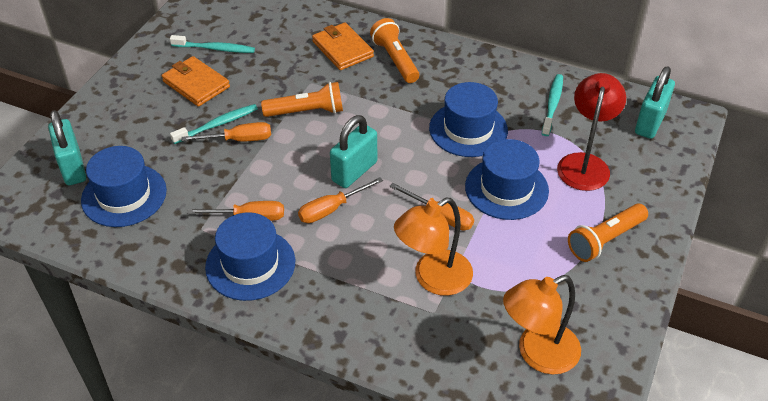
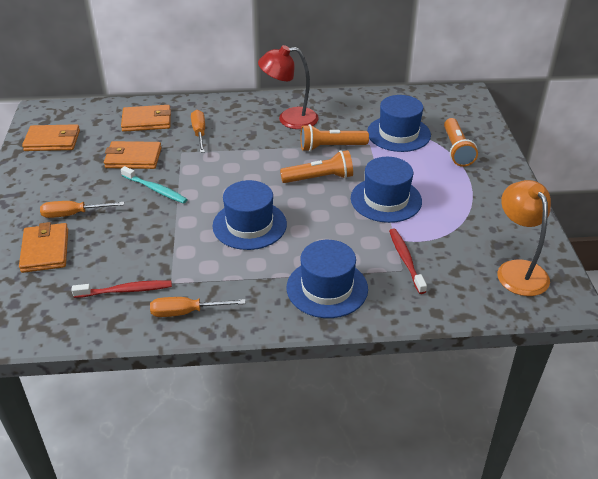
orange lamp: 2 -> 1
orange screwdriver: 4 -> 3
orange wallet: 2 -> 4
red toothbrush: 0 -> 2
turquoise padlock: 3 -> 0
turquoise toothbrush: 3 -> 1

